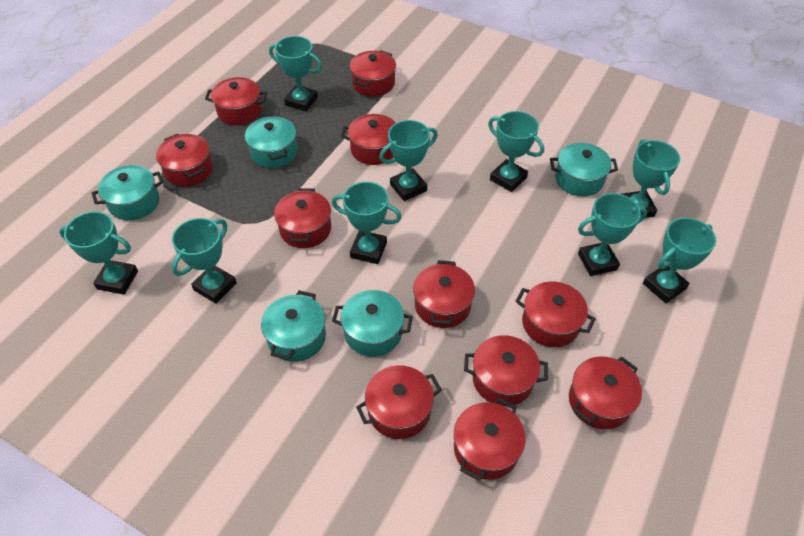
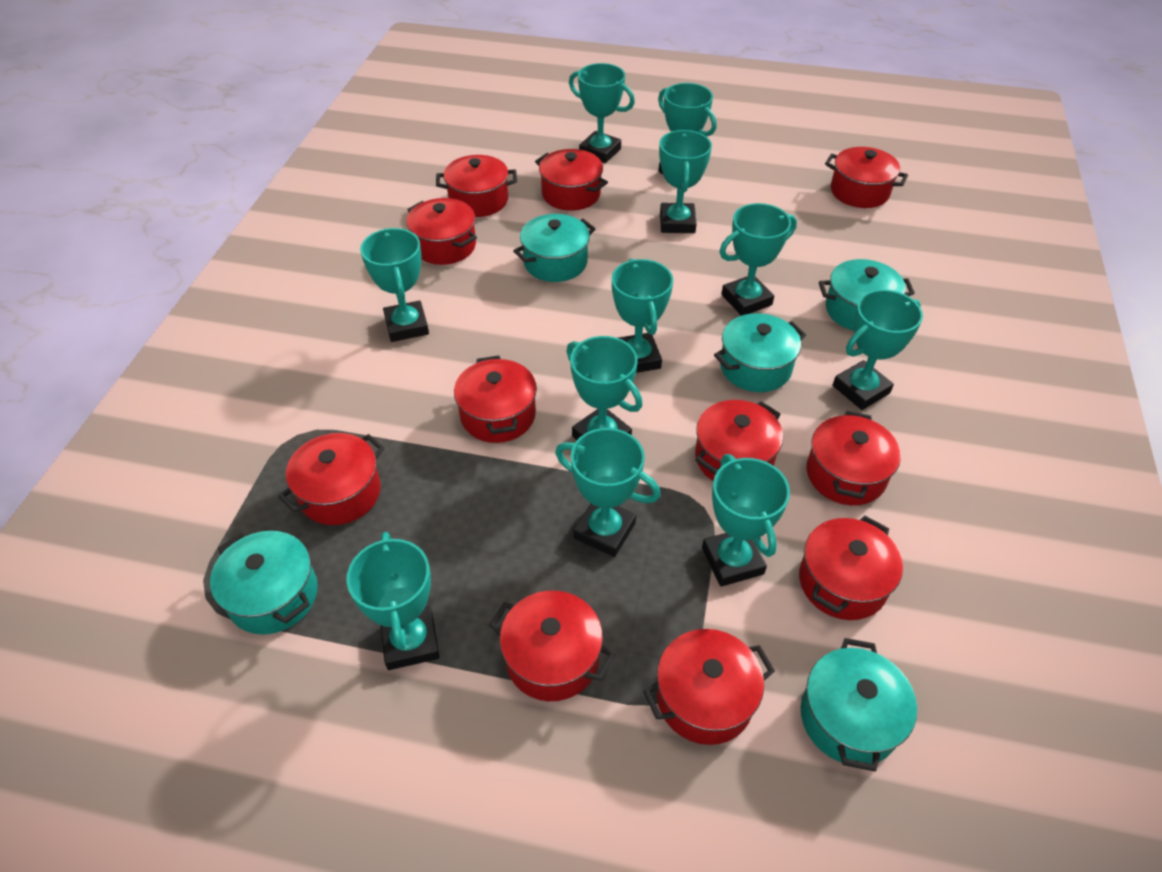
turquoise trophy: 9 -> 11

